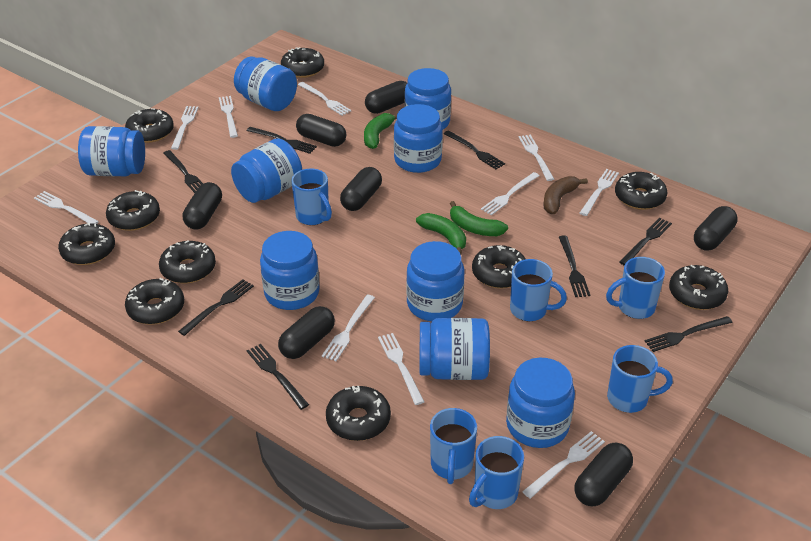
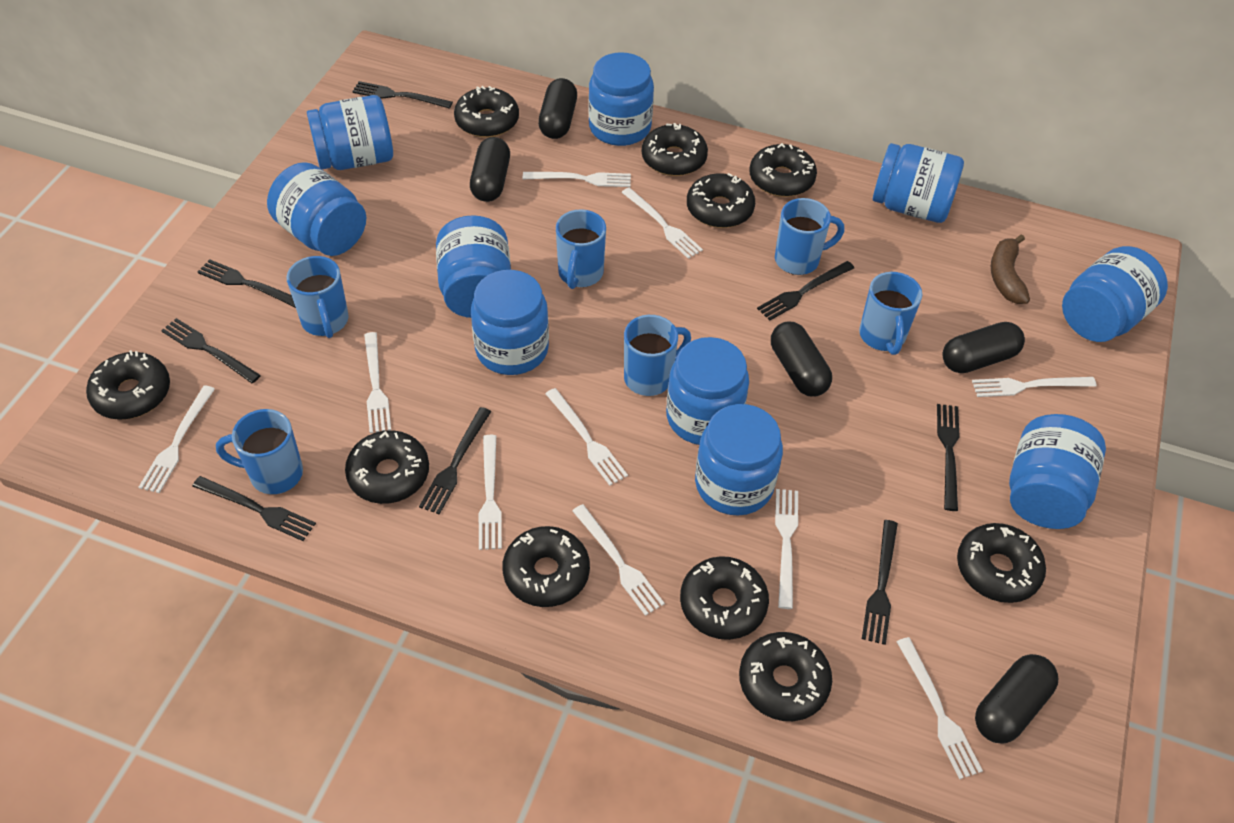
black capsule: 7 -> 5
blue jar: 9 -> 10
green banana: 3 -> 0

